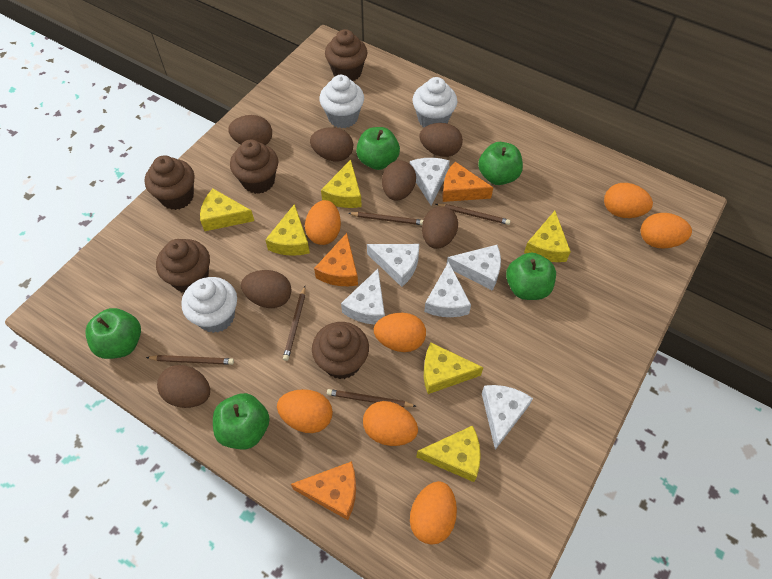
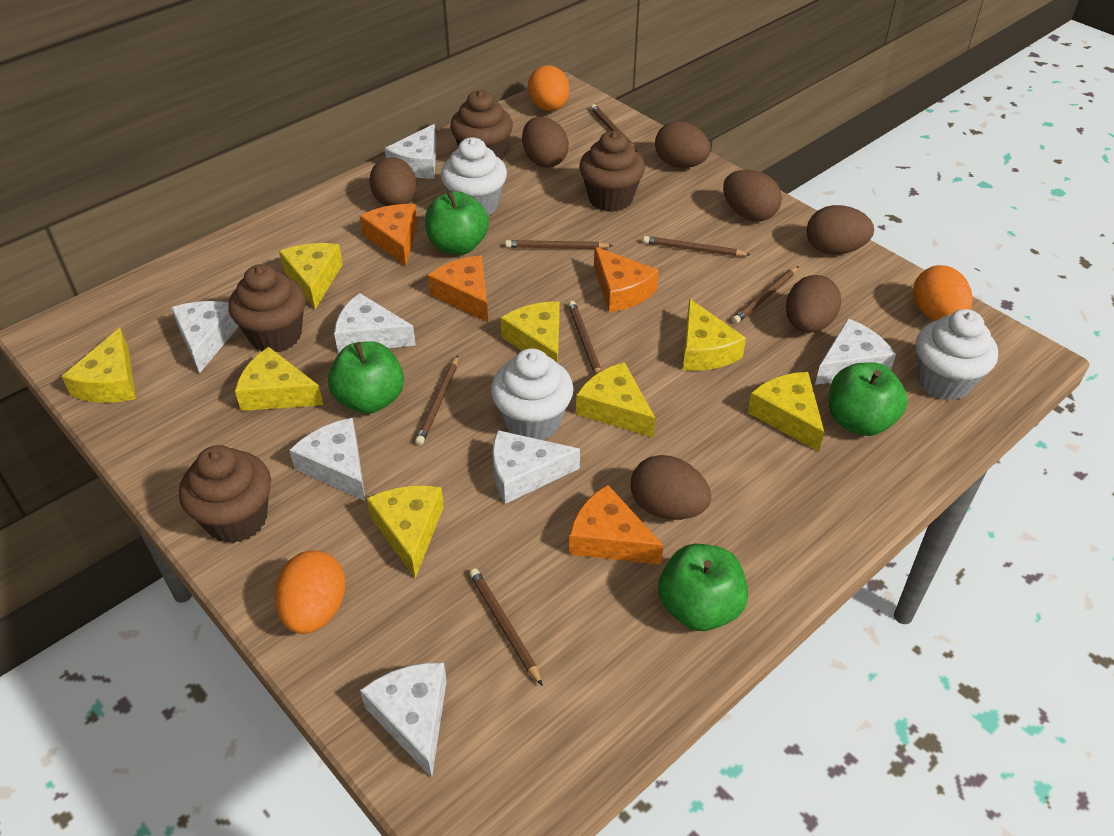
brown cupcake: 5 -> 4
brown pencil: 5 -> 7
green apple: 5 -> 4
orange cheese: 3 -> 4
orange egg: 7 -> 3
white cheese: 6 -> 7
yellow cheese: 6 -> 8

